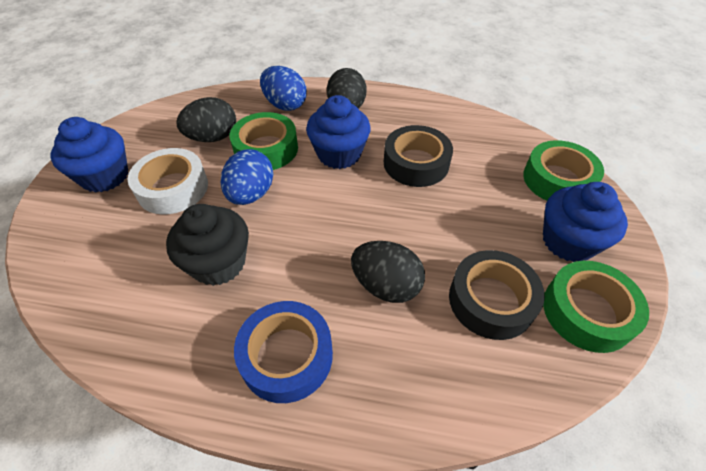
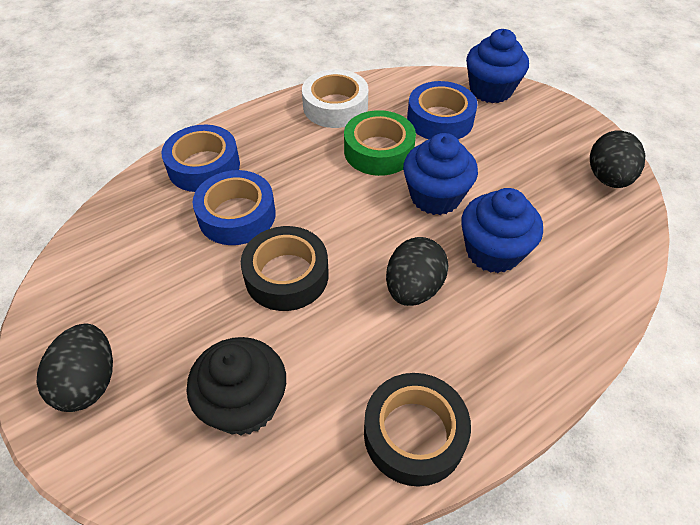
blue egg: 2 -> 0
blue tape: 1 -> 3
green tape: 3 -> 1

